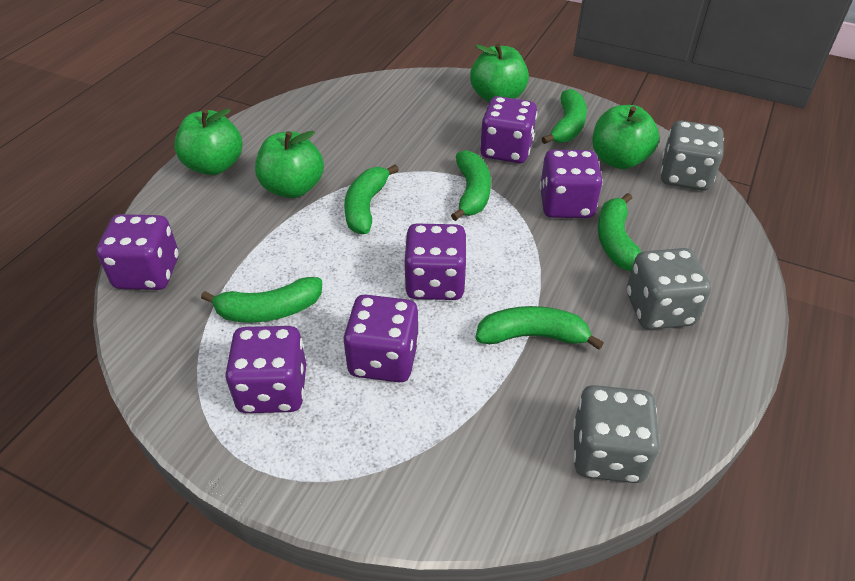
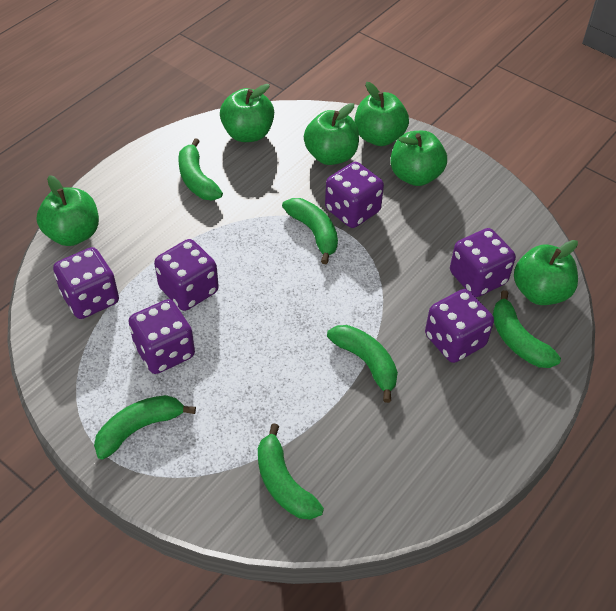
green apple: 4 -> 6
grey dice: 3 -> 0

